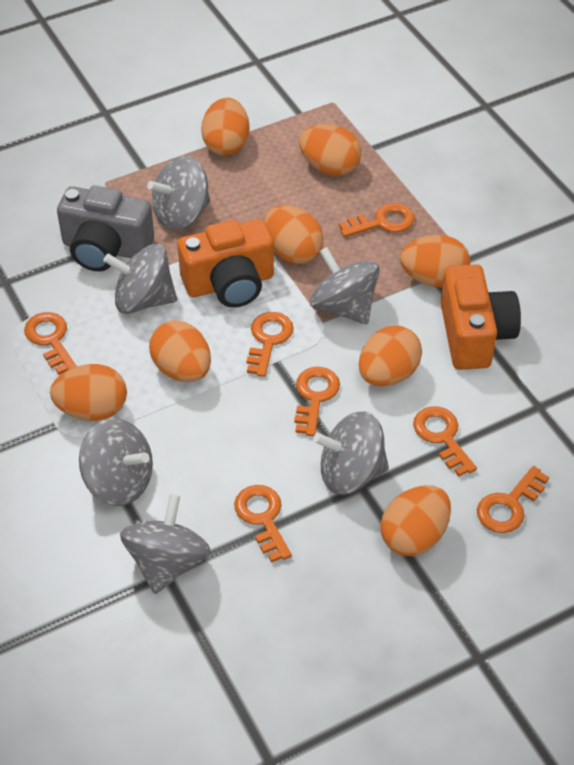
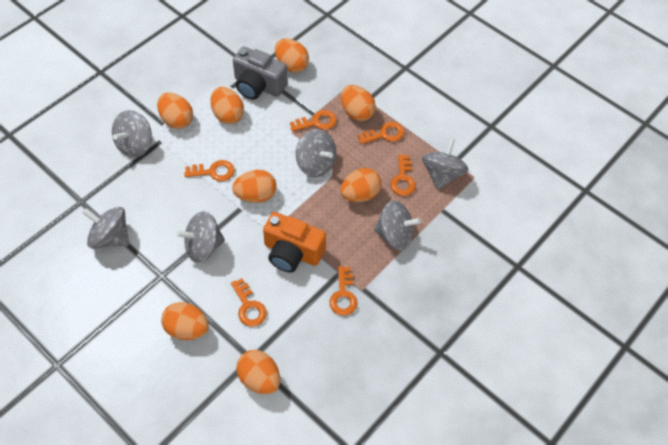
orange camera: 2 -> 1
orange key: 7 -> 6

